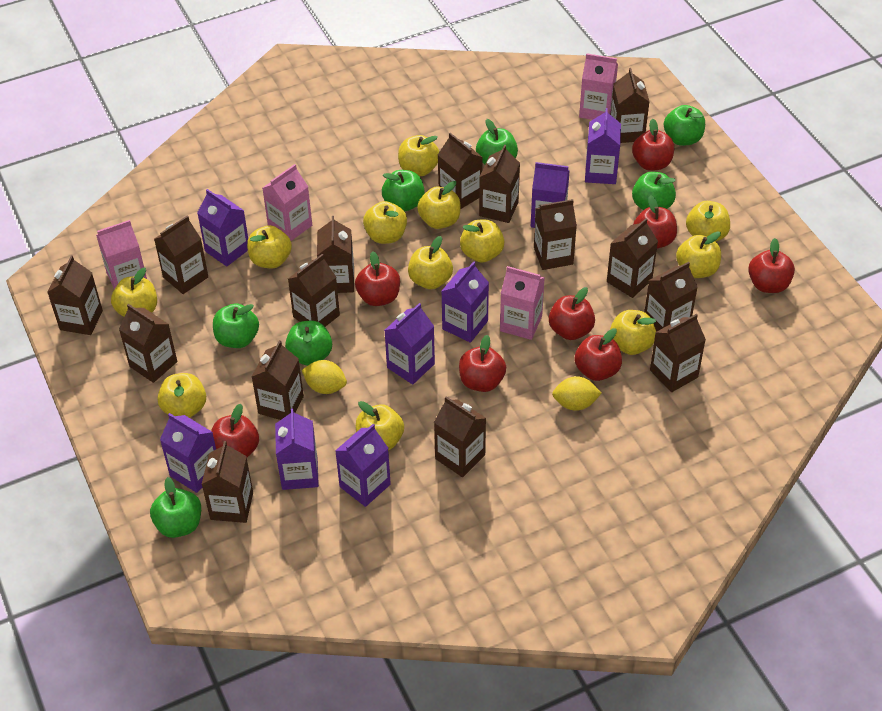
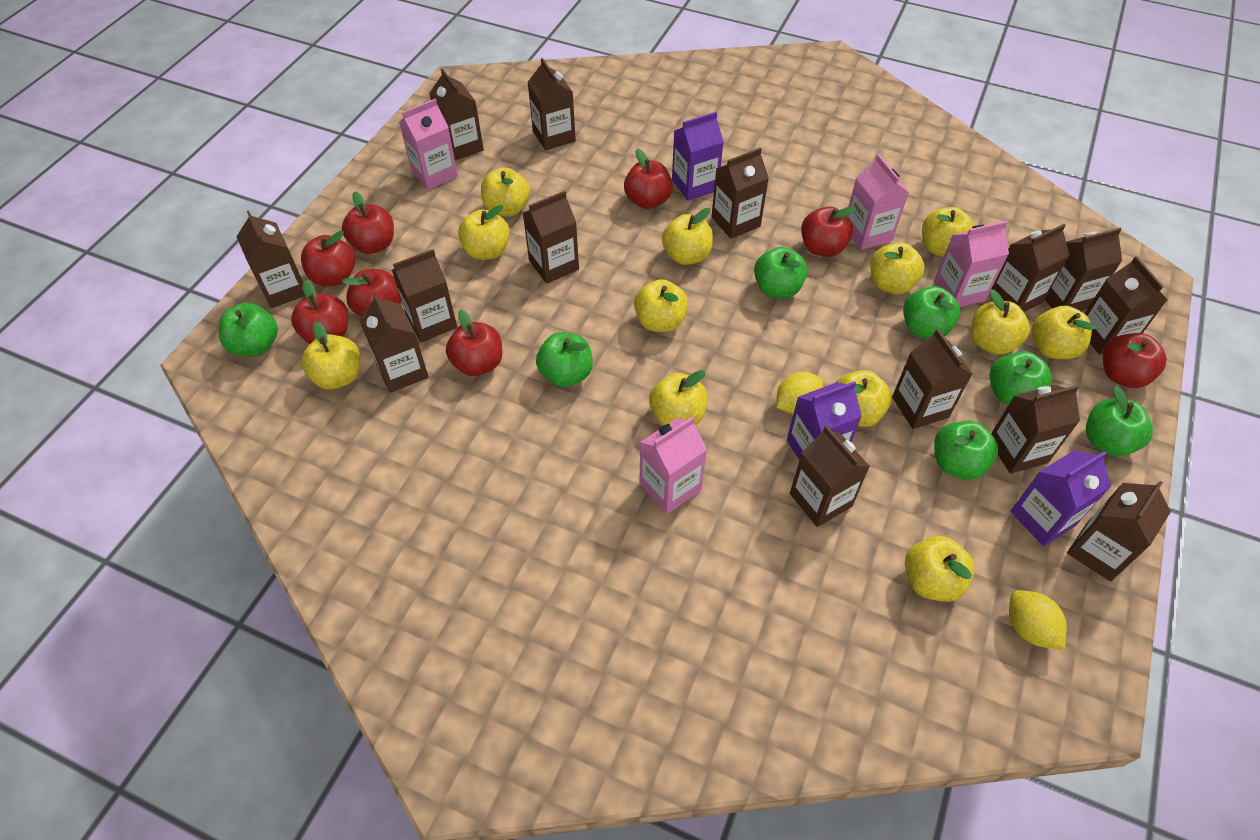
brown carton: 15 -> 14
purple carton: 8 -> 3

